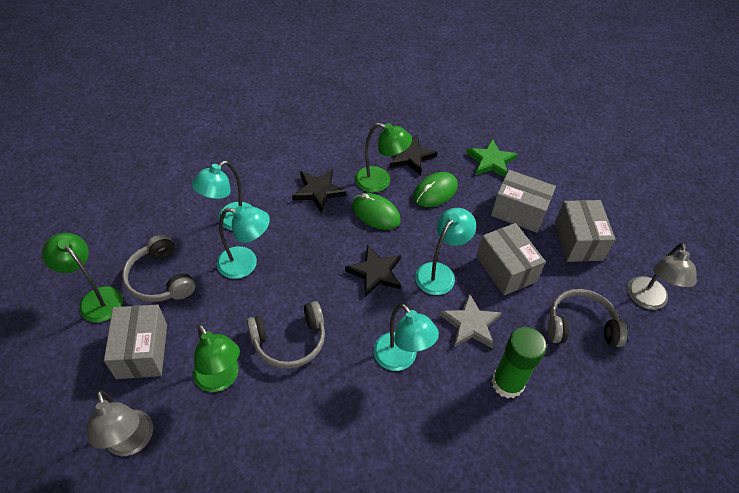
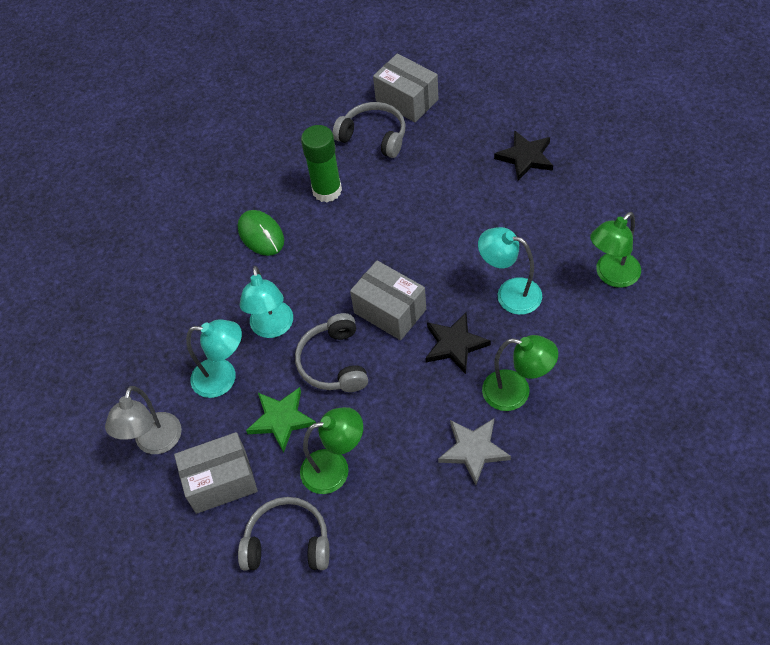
black star: 3 -> 2
green mouse: 2 -> 1
grey box: 4 -> 3
grey lamp: 2 -> 1
turquoise lamp: 4 -> 3

